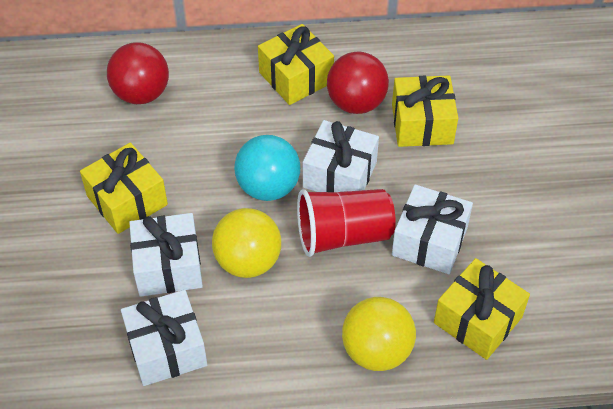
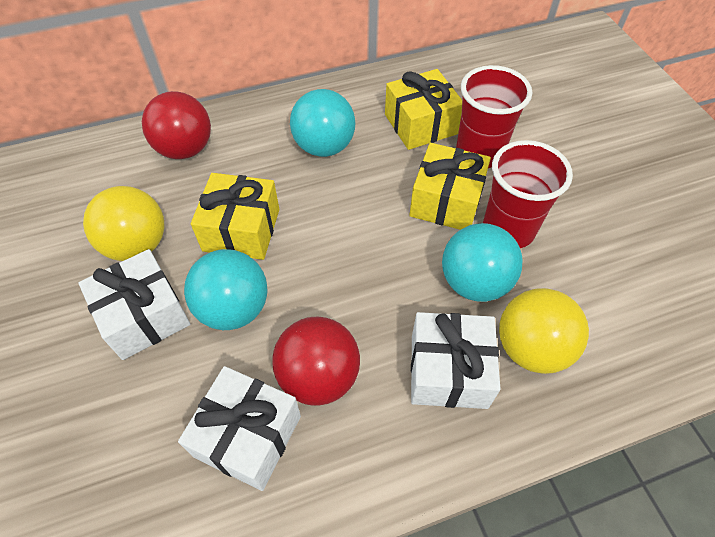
red cup: 1 -> 2
turquoise ball: 1 -> 3
white gift: 4 -> 3
yellow gift: 4 -> 3

